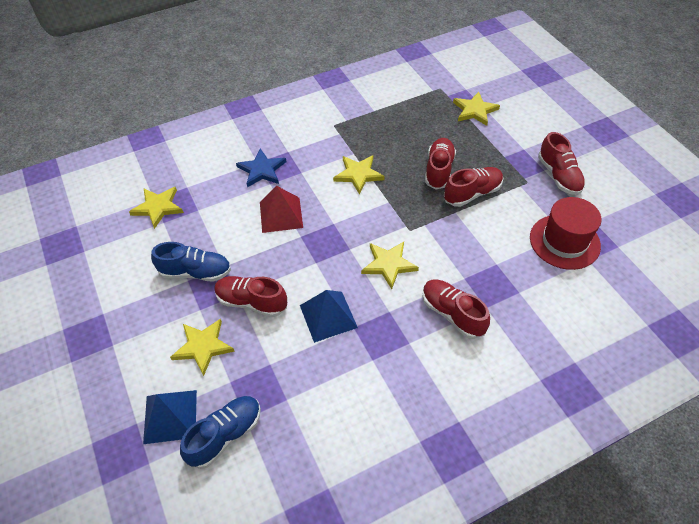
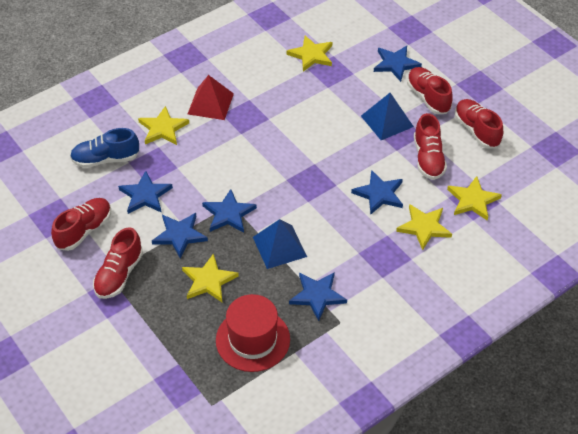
blue shoe: 2 -> 1
blue star: 1 -> 6

